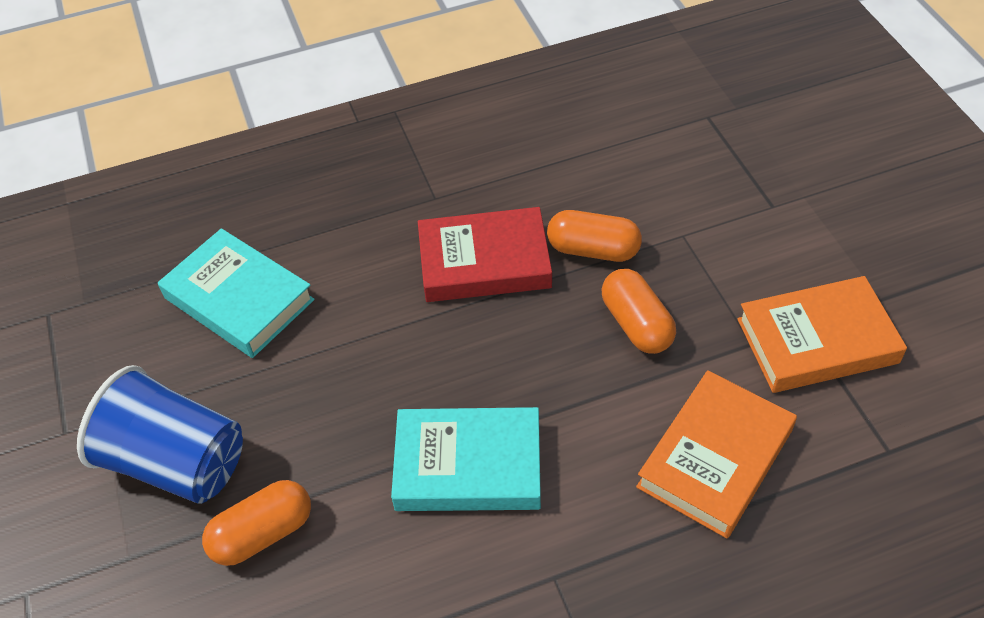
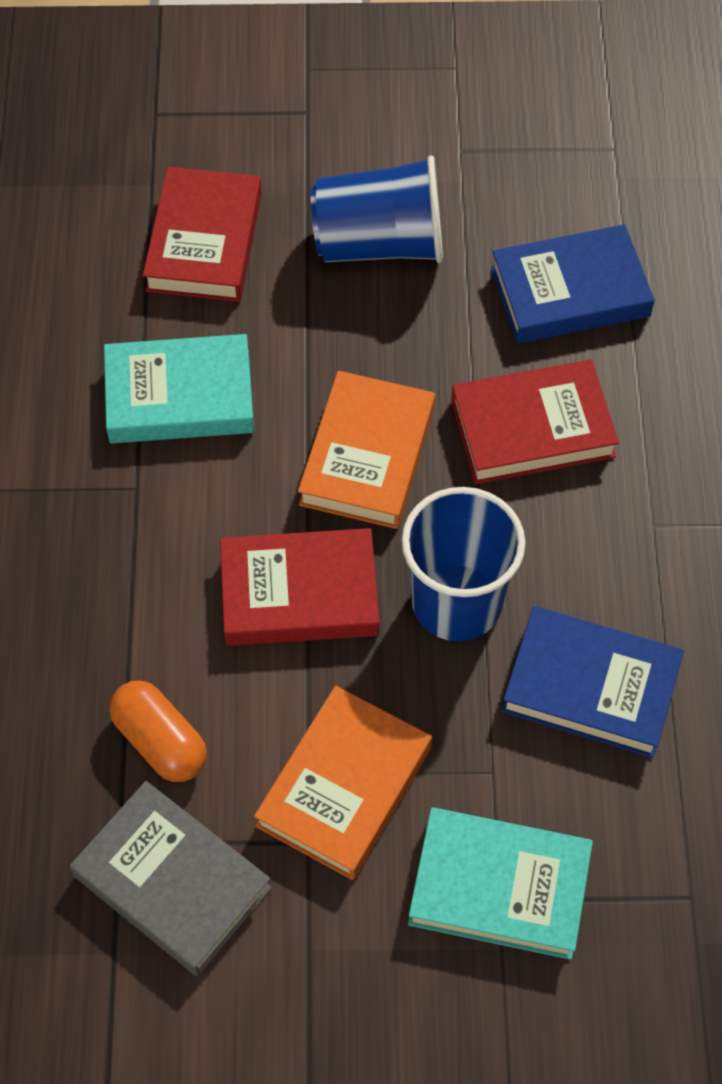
blue book: 0 -> 2
blue cup: 1 -> 2
grey book: 0 -> 1
orange capsule: 3 -> 1
red book: 1 -> 3

